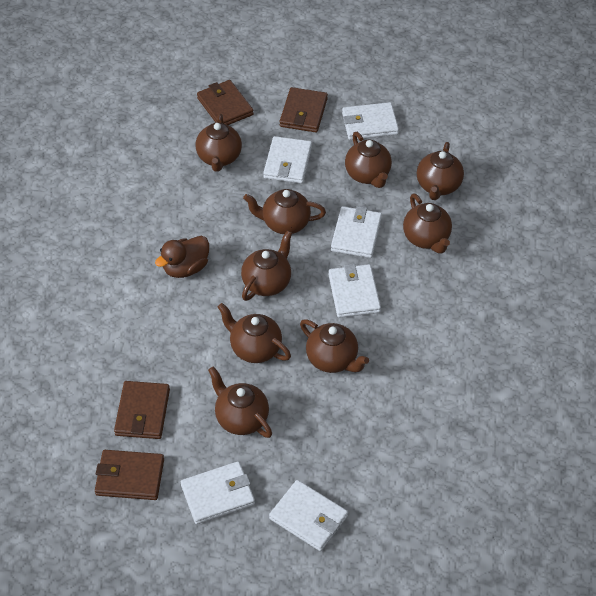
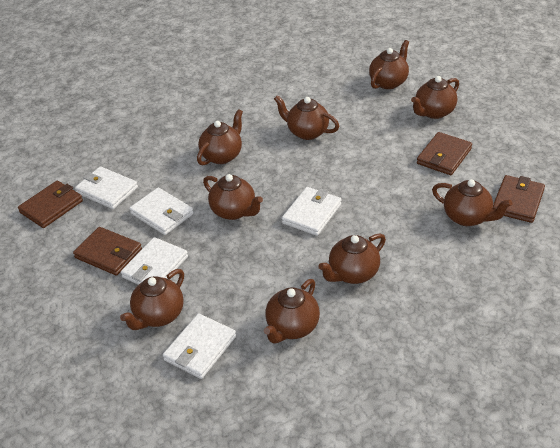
brown duck: 1 -> 0
white wallet: 6 -> 5

